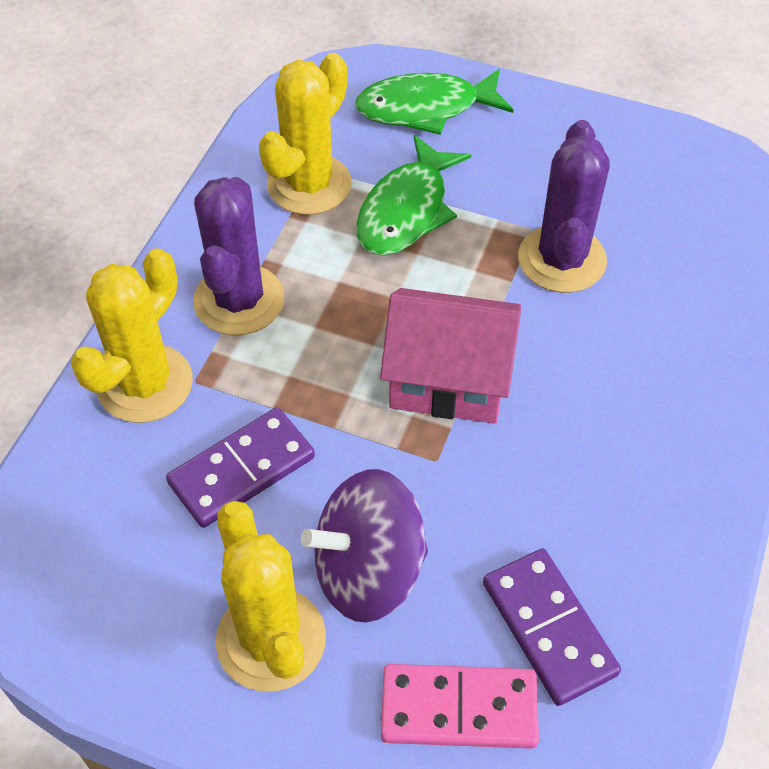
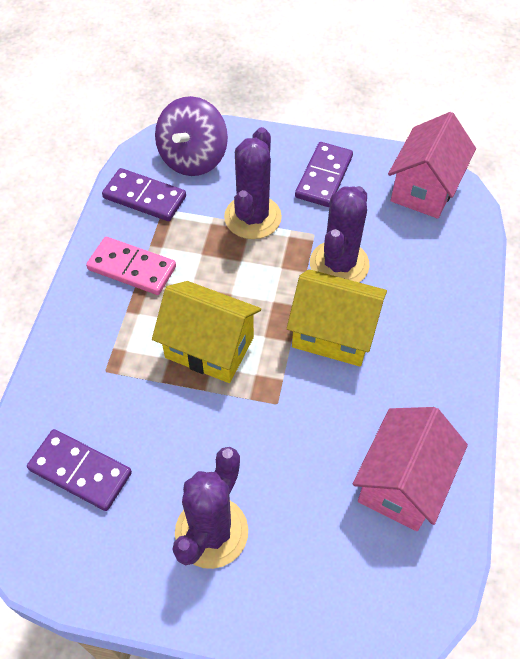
green fish: 2 -> 0
pink house: 1 -> 2
purple cactus: 2 -> 3
purple domino: 2 -> 3
yellow cactus: 3 -> 0
yellow house: 0 -> 2

